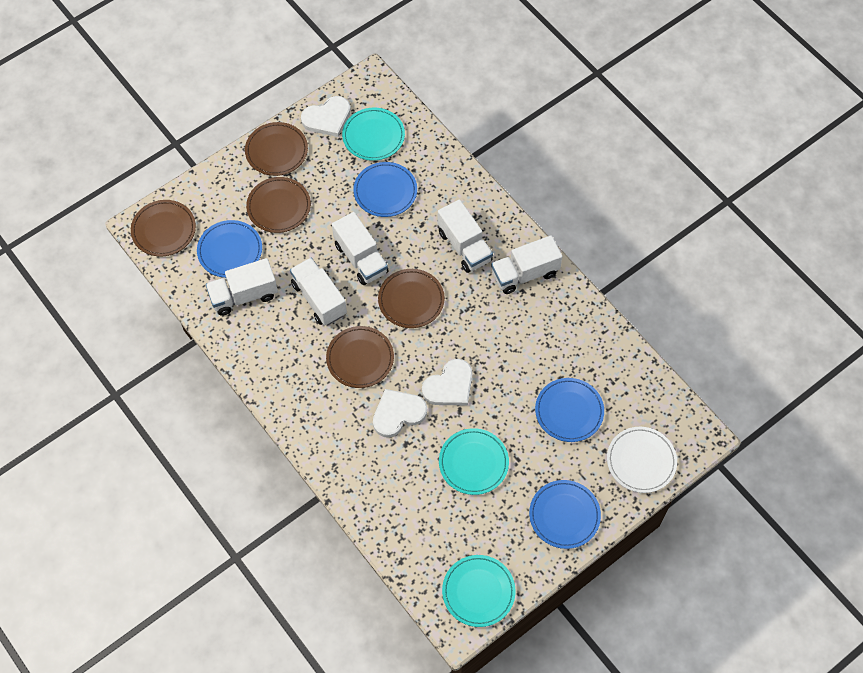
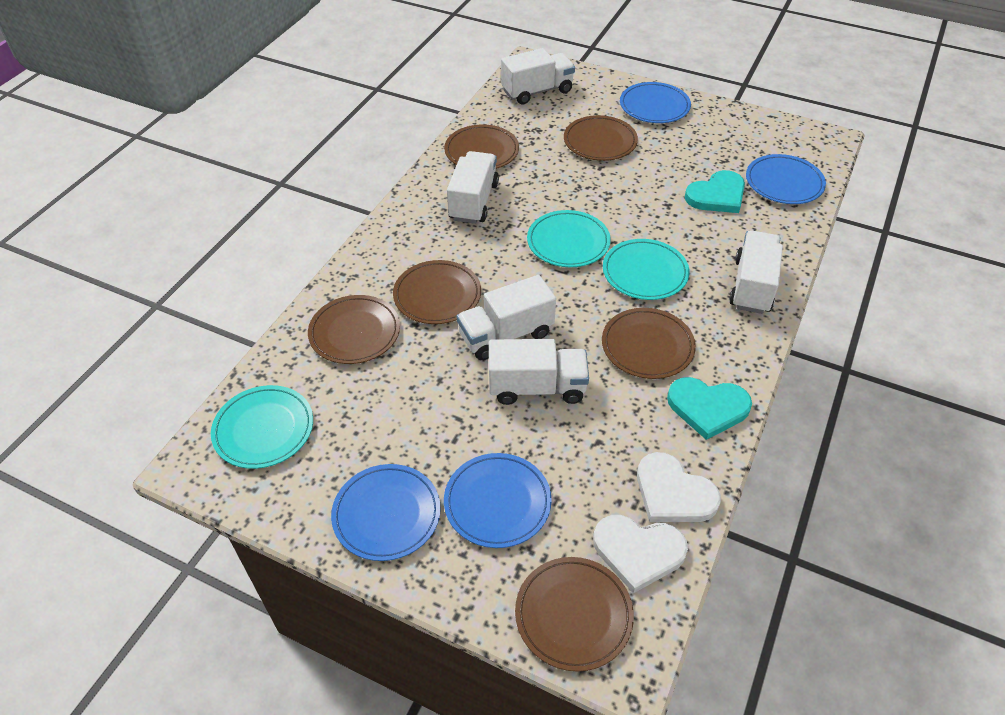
brown plate: 5 -> 6
turquoise heart: 0 -> 2
white heart: 3 -> 2
white plate: 1 -> 0

